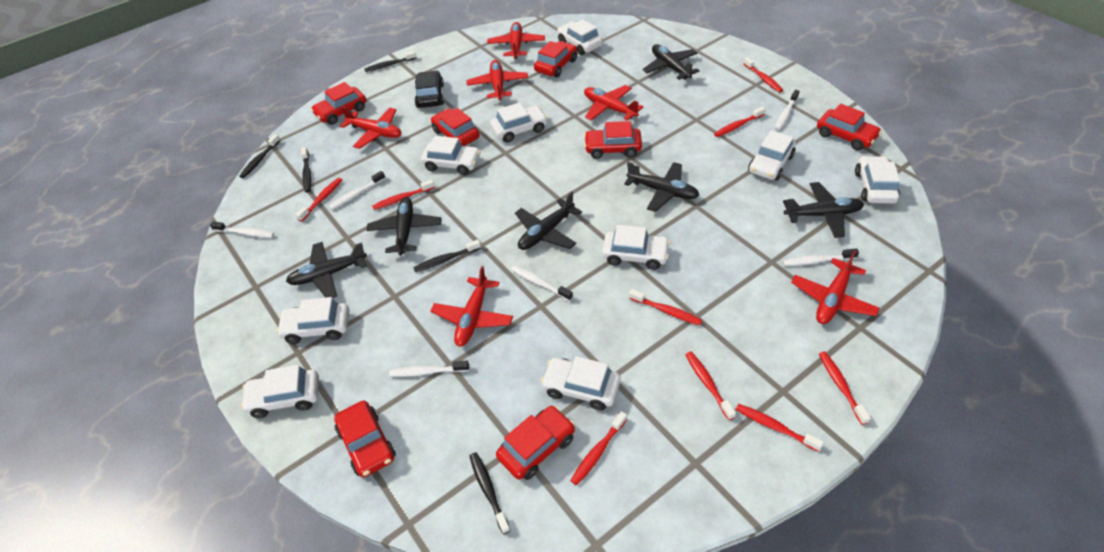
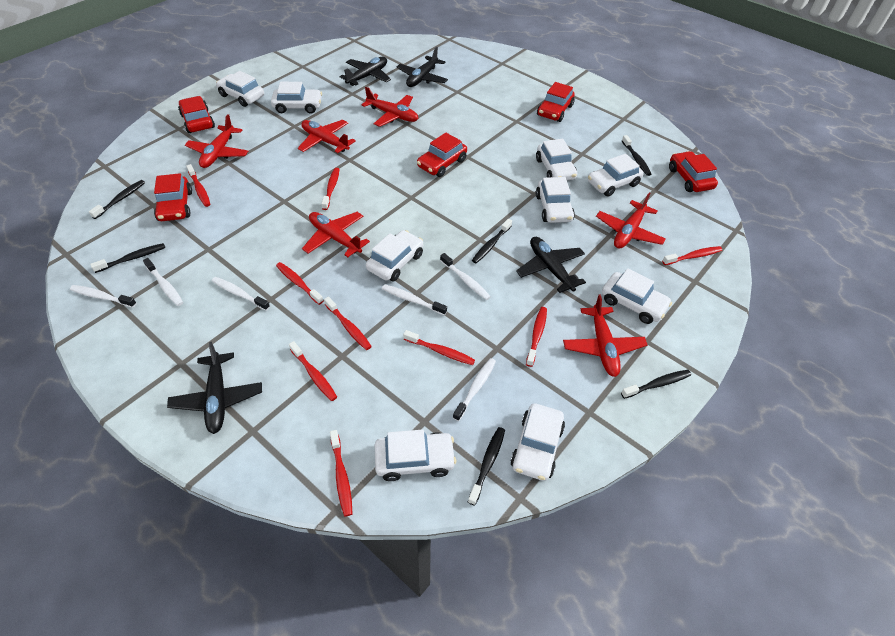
black car: 1 -> 0
black plane: 6 -> 4
black toothbrush: 5 -> 6
red car: 7 -> 5

